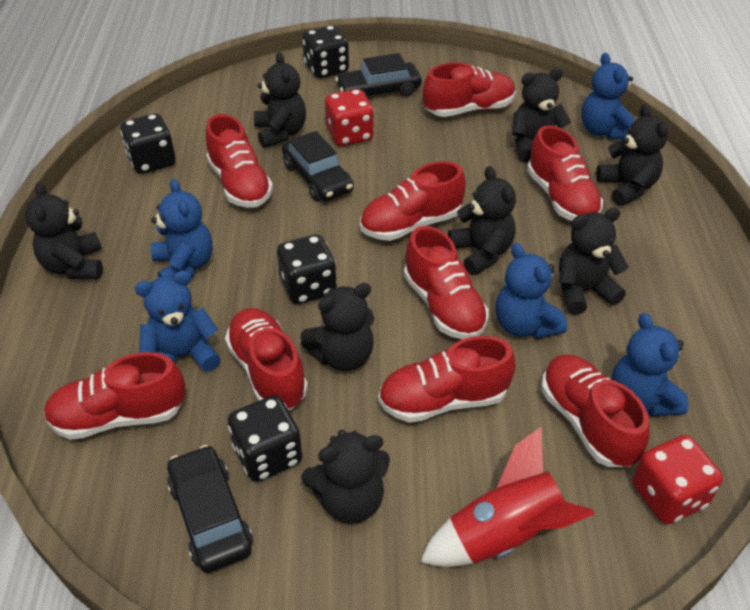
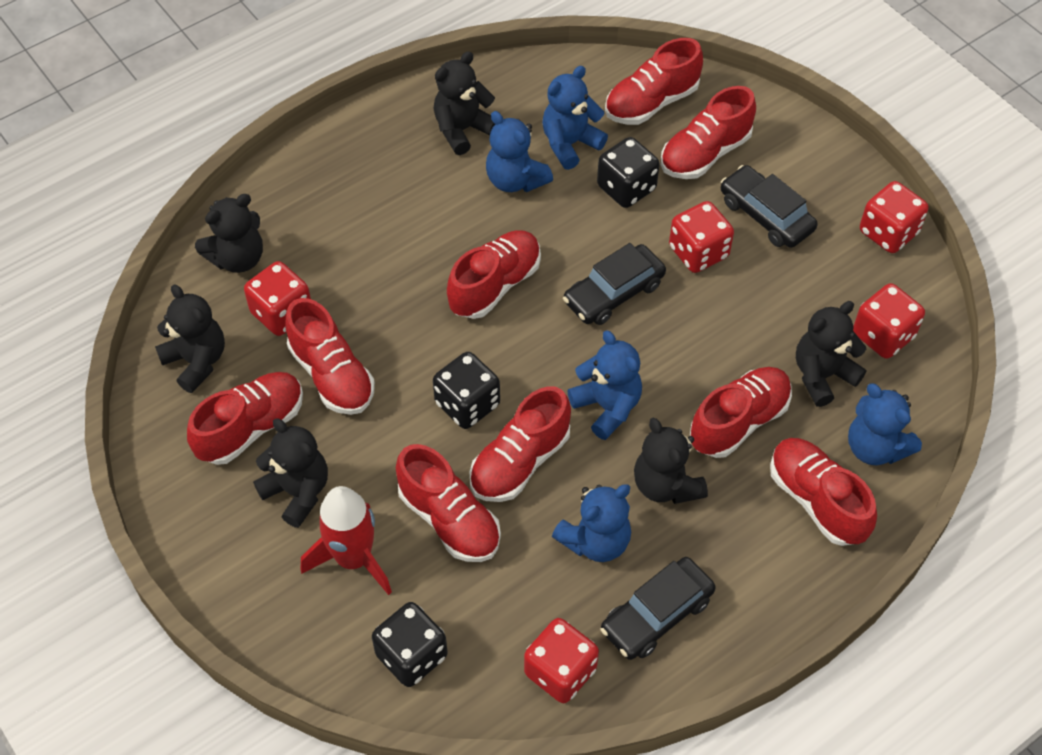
black dice: 4 -> 3
black teddy bear: 8 -> 6
red dice: 2 -> 5

